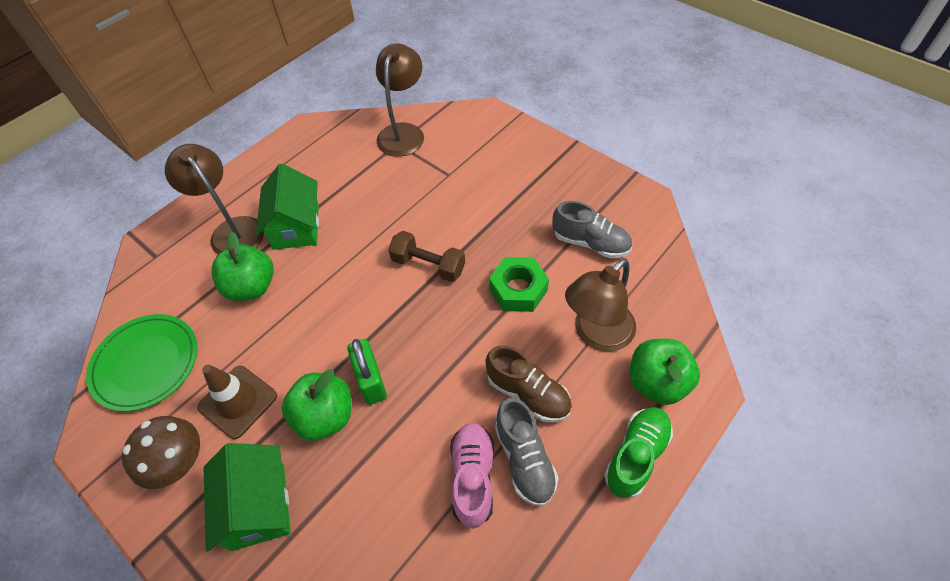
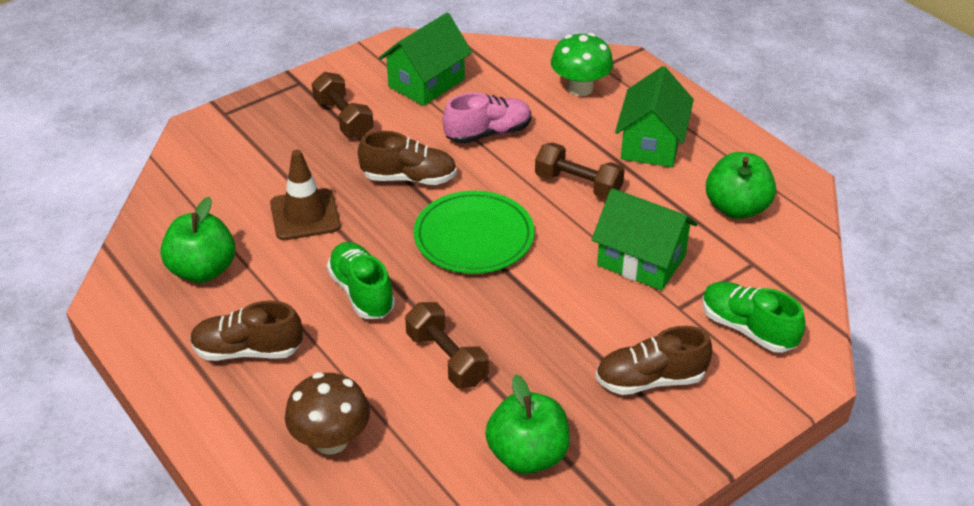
brown dumbbell: 1 -> 3
brown lamp: 3 -> 0
brown shoe: 1 -> 3
green house: 2 -> 3
green mushroom: 0 -> 1
green nut: 1 -> 0
green padlock: 1 -> 0
green shoe: 1 -> 2
grey shoe: 2 -> 0

